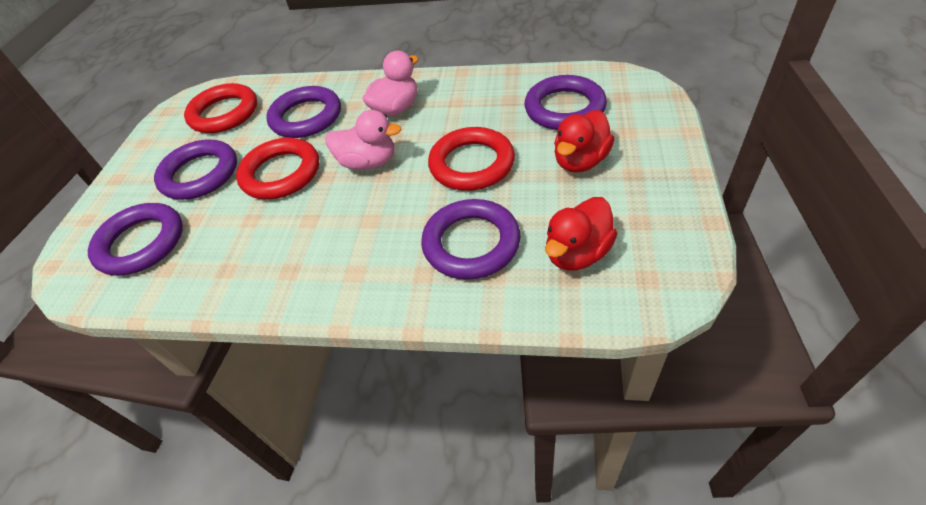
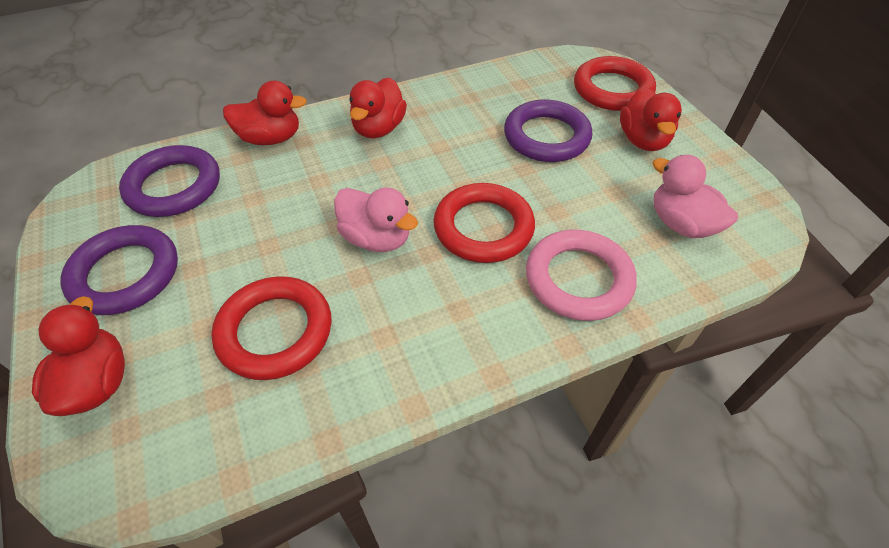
pink ring: 0 -> 1
purple ring: 5 -> 3
red duck: 2 -> 4

